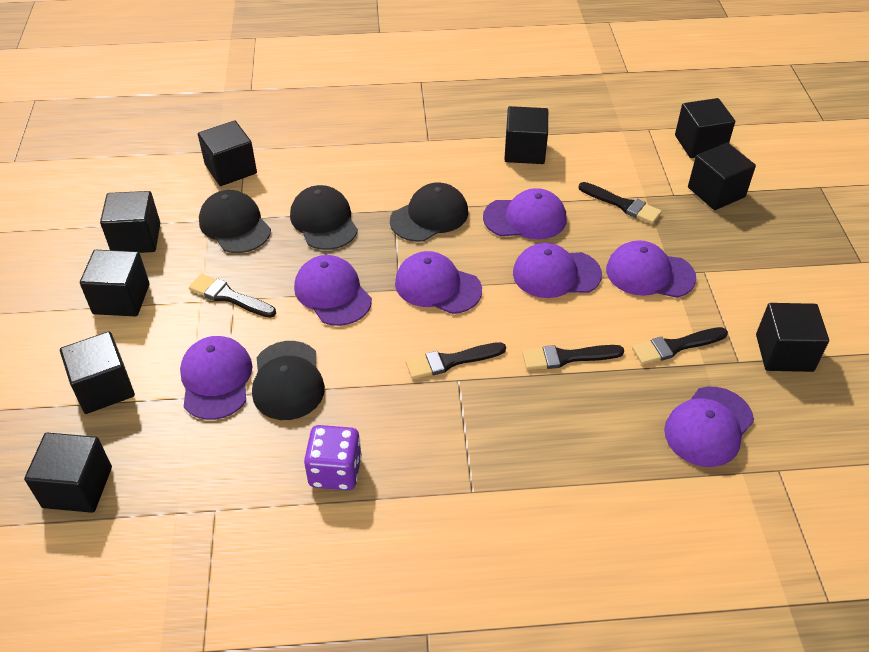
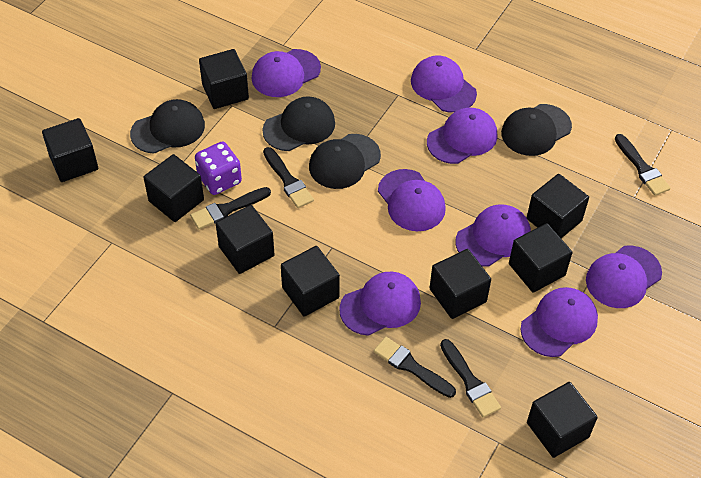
purple cap: 7 -> 8

